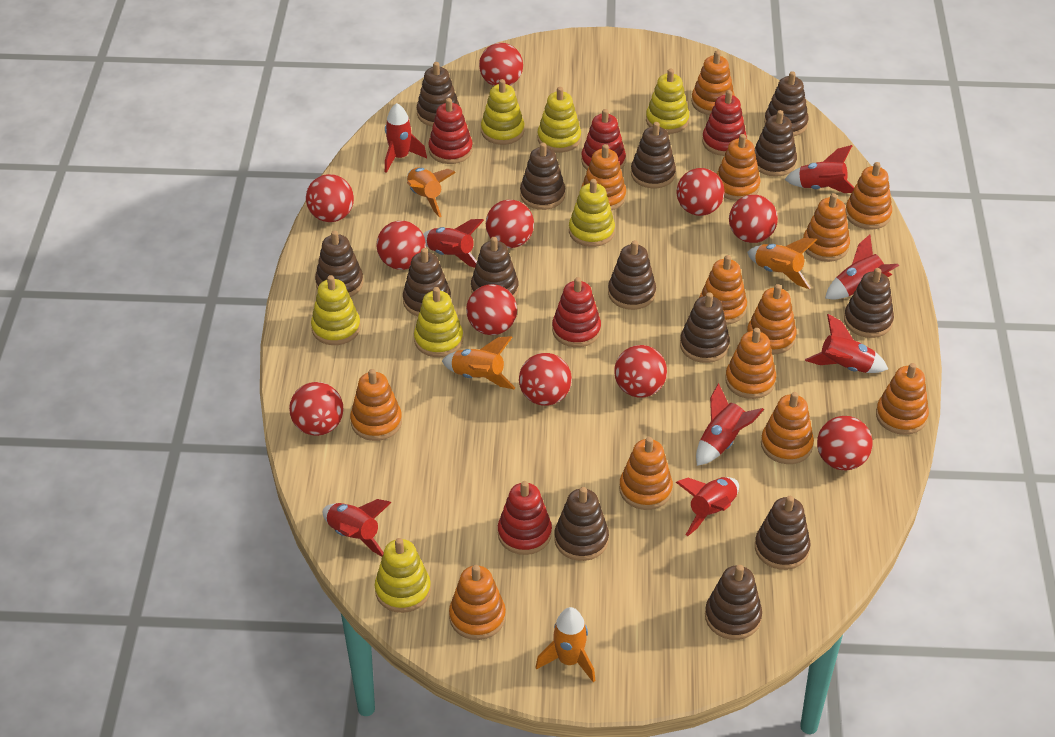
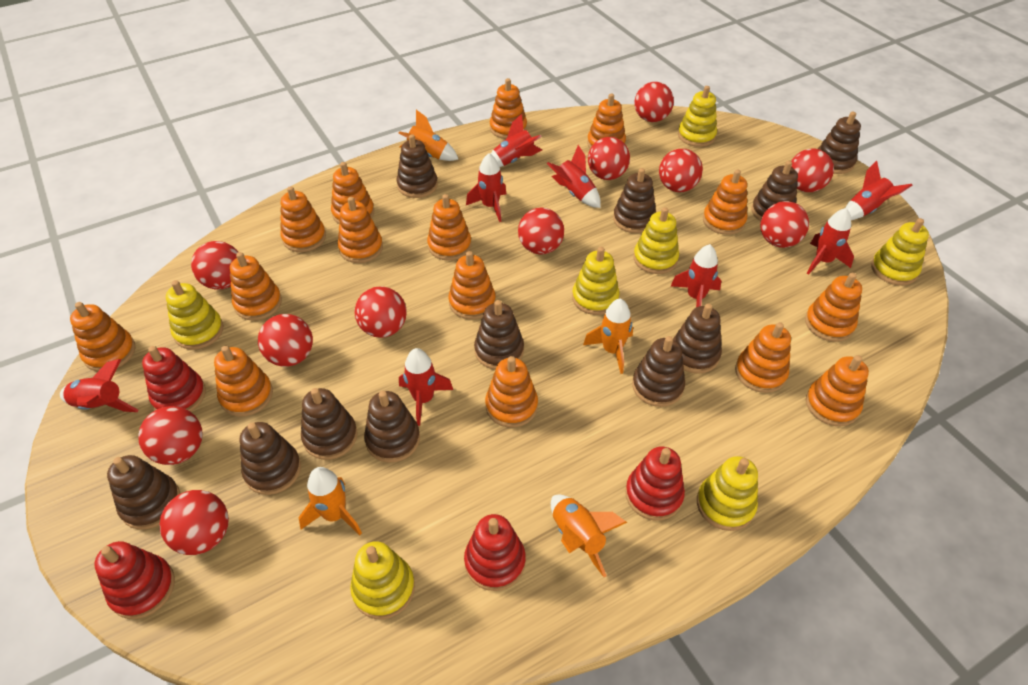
brown stacking toy: 14 -> 11
orange stacking toy: 13 -> 15
red stacking toy: 5 -> 4

